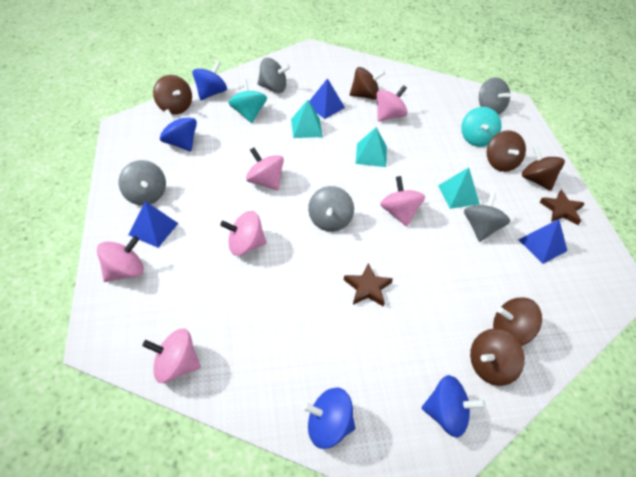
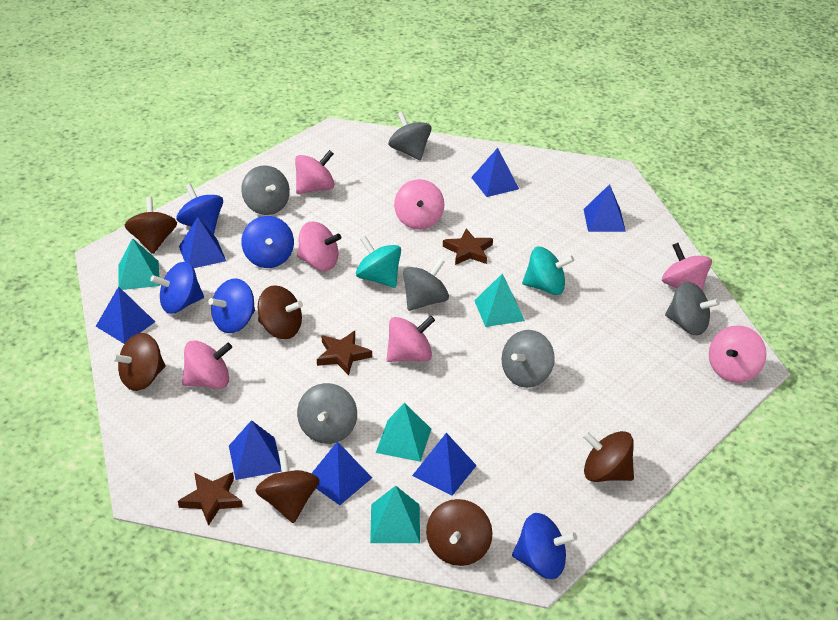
blue pyramid: 3 -> 7
blue spinning top: 4 -> 5
brown star: 2 -> 3
grey spinning top: 5 -> 6
pink spinning top: 6 -> 7
turquoise pyramid: 3 -> 4

